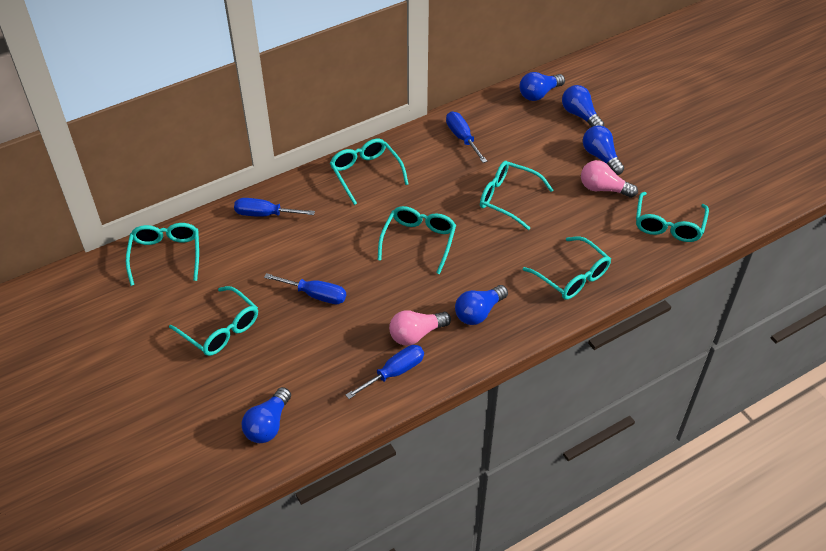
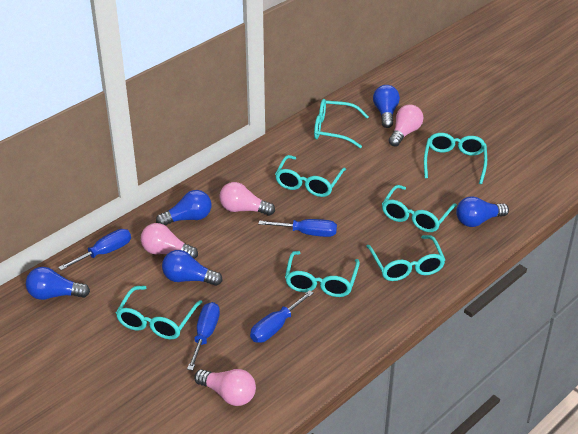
pink light bulb: 2 -> 4

